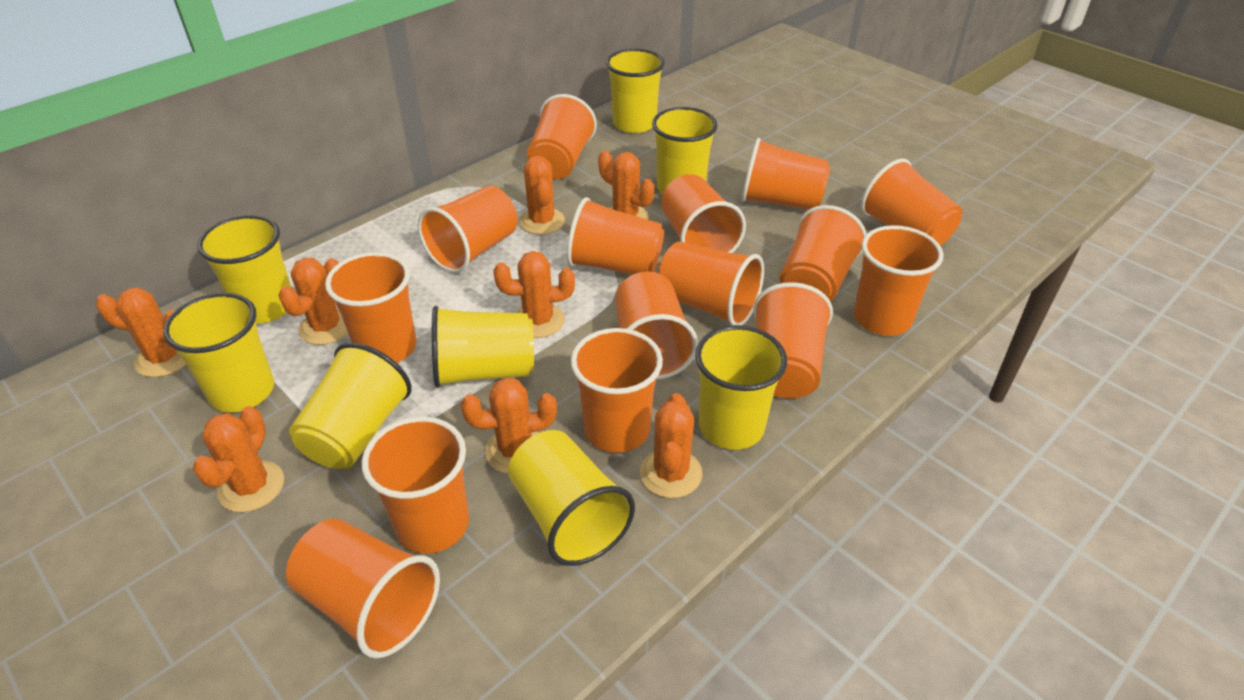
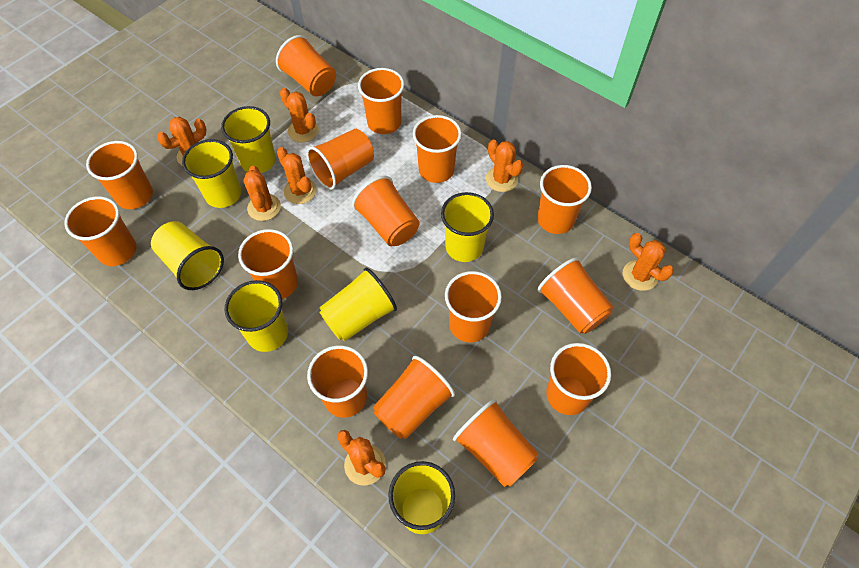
orange cactus: 8 -> 7
yellow cup: 8 -> 7

